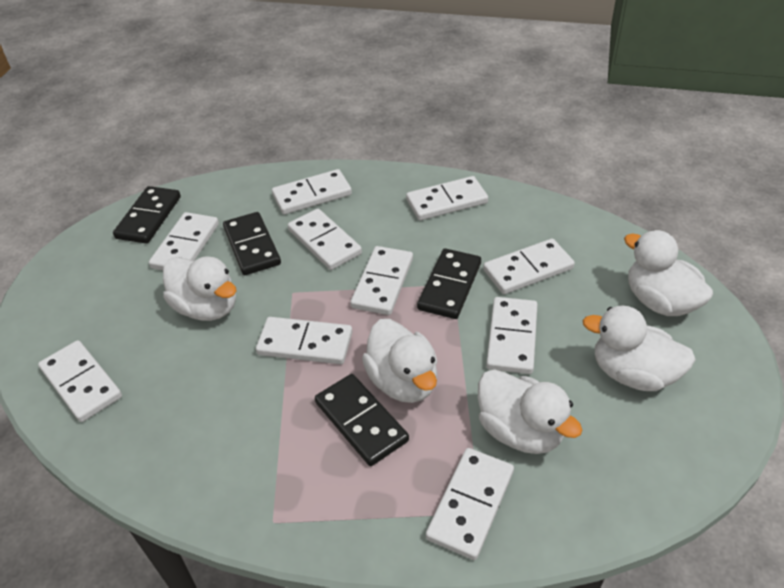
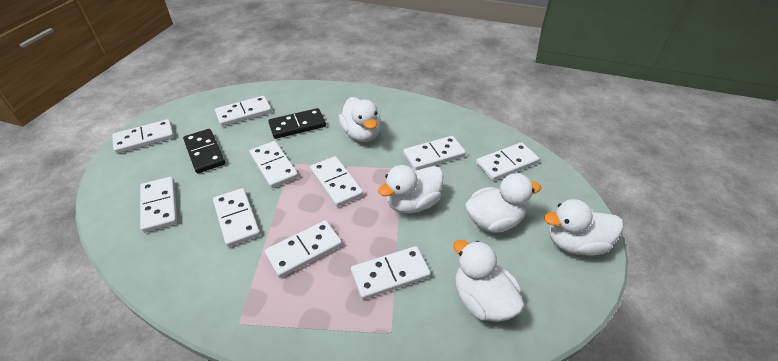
black domino: 4 -> 2

